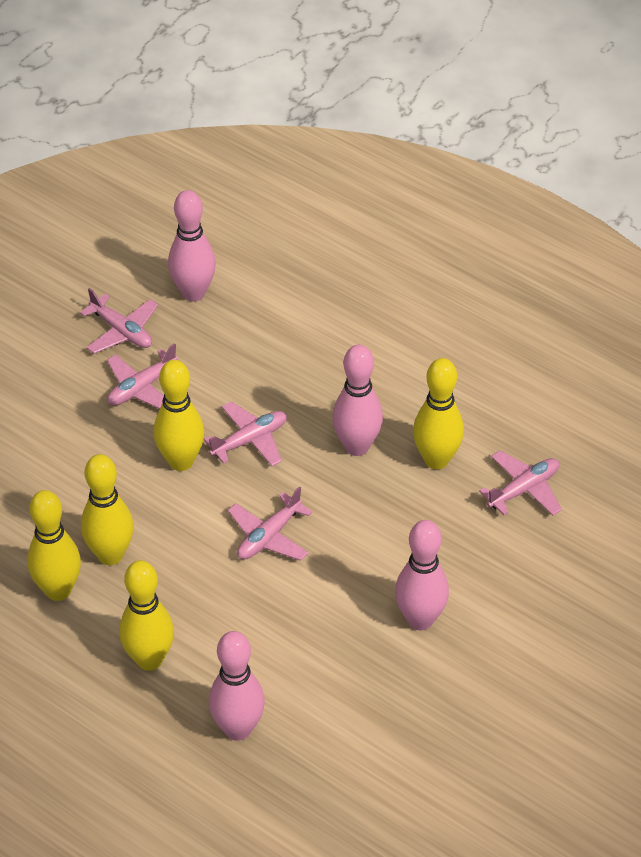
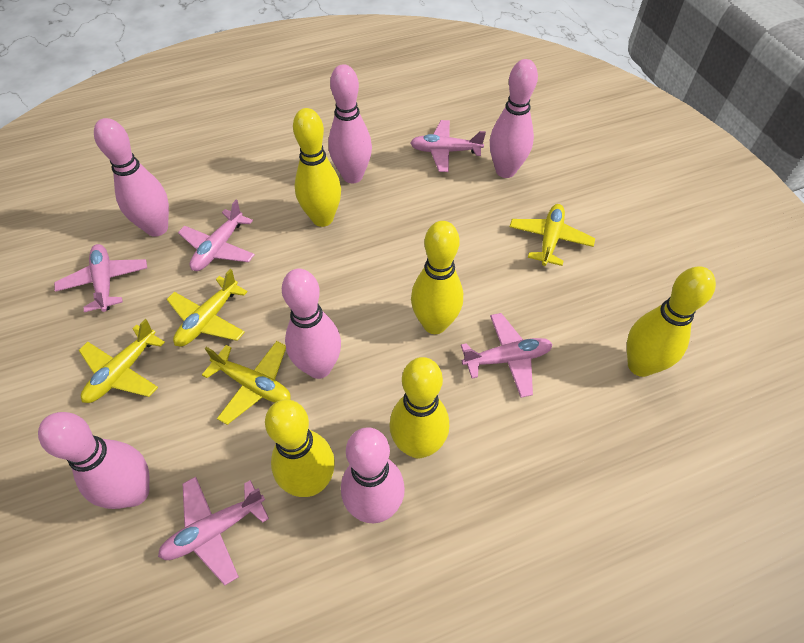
pink bowling pin: 4 -> 6
yellow plane: 0 -> 4

